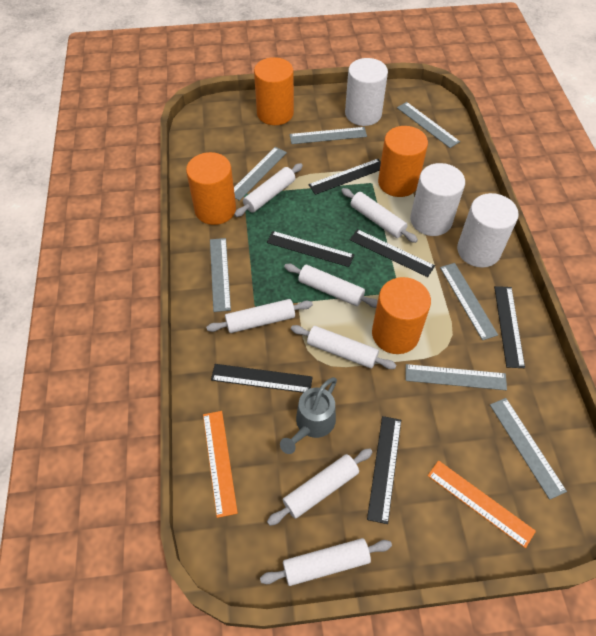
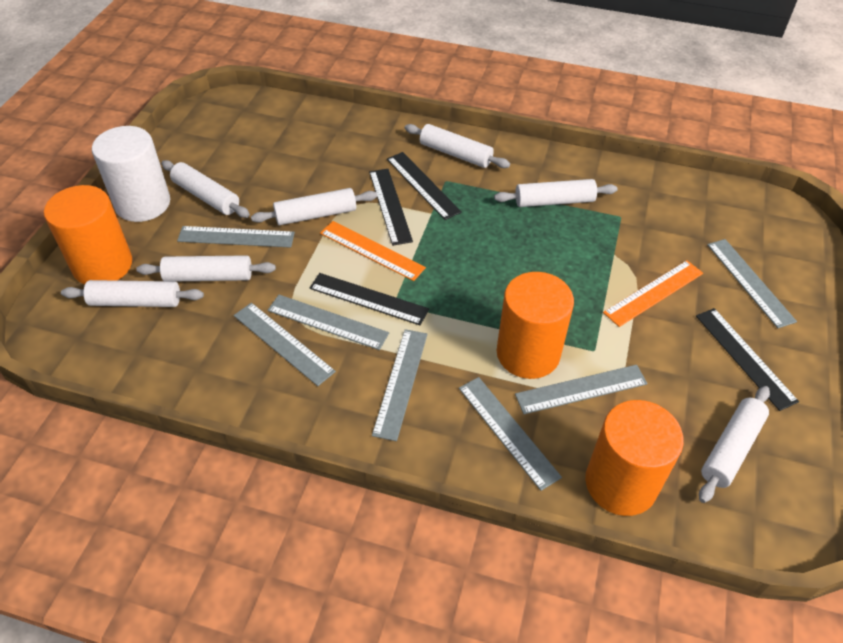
black ruler: 6 -> 4
grey watering can: 1 -> 0
orange cylinder: 4 -> 3
white cylinder: 3 -> 1

